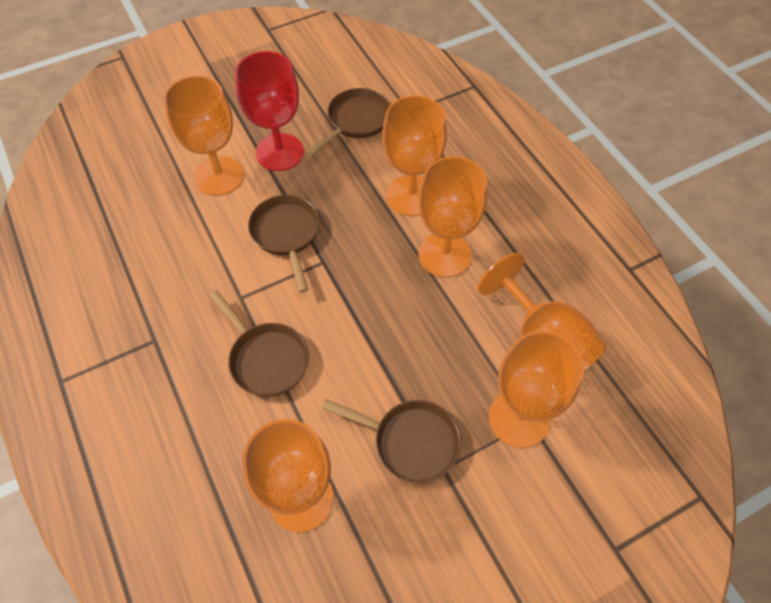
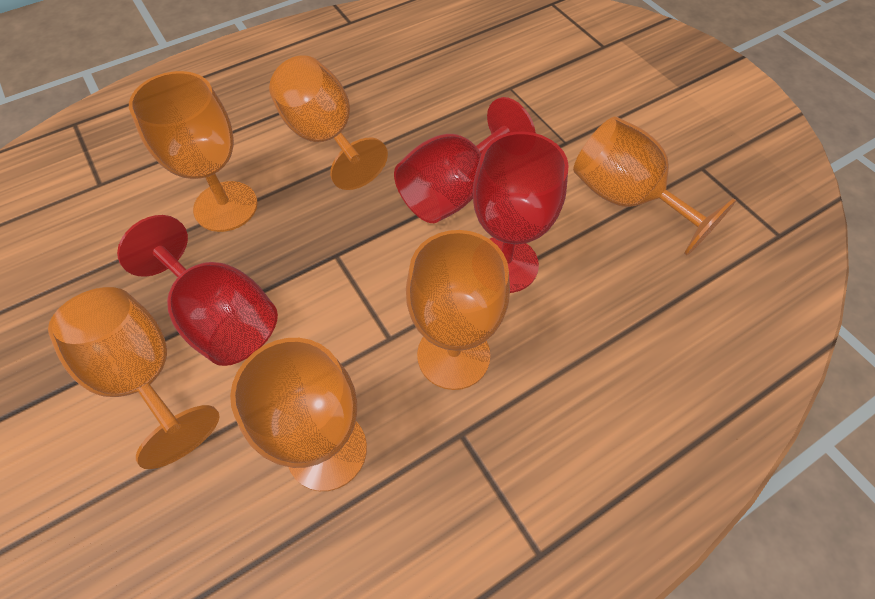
brown pan: 4 -> 0
red goblet: 1 -> 3

